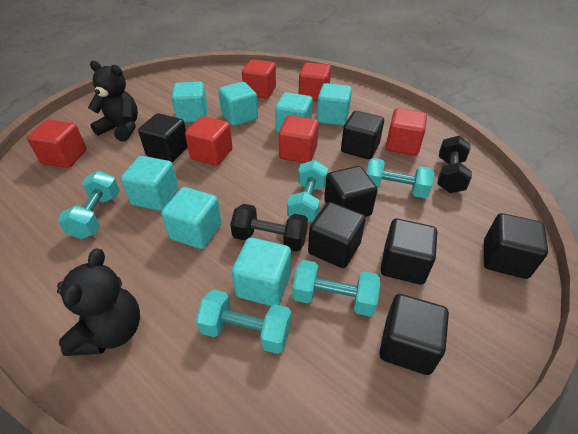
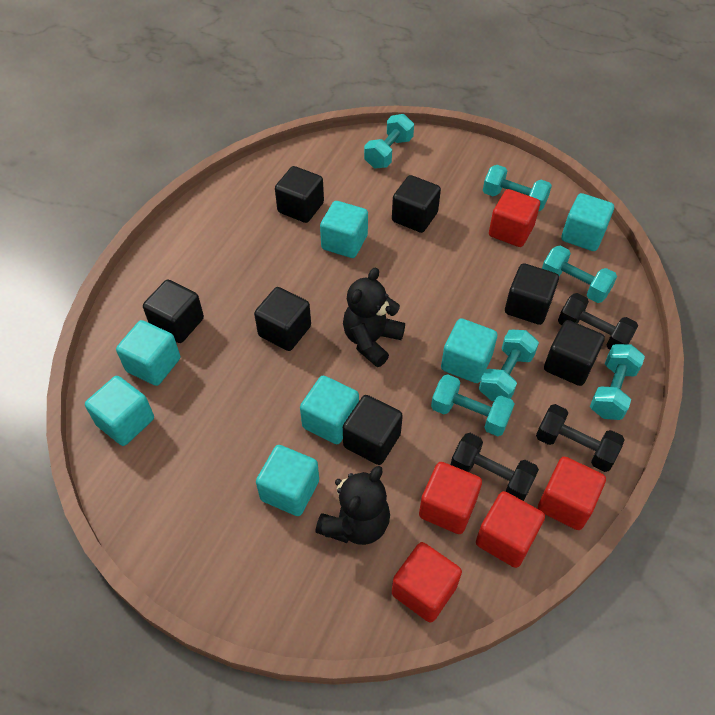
black dumbbell: 2 -> 3
red cube: 6 -> 5
turquoise dumbbell: 5 -> 6

